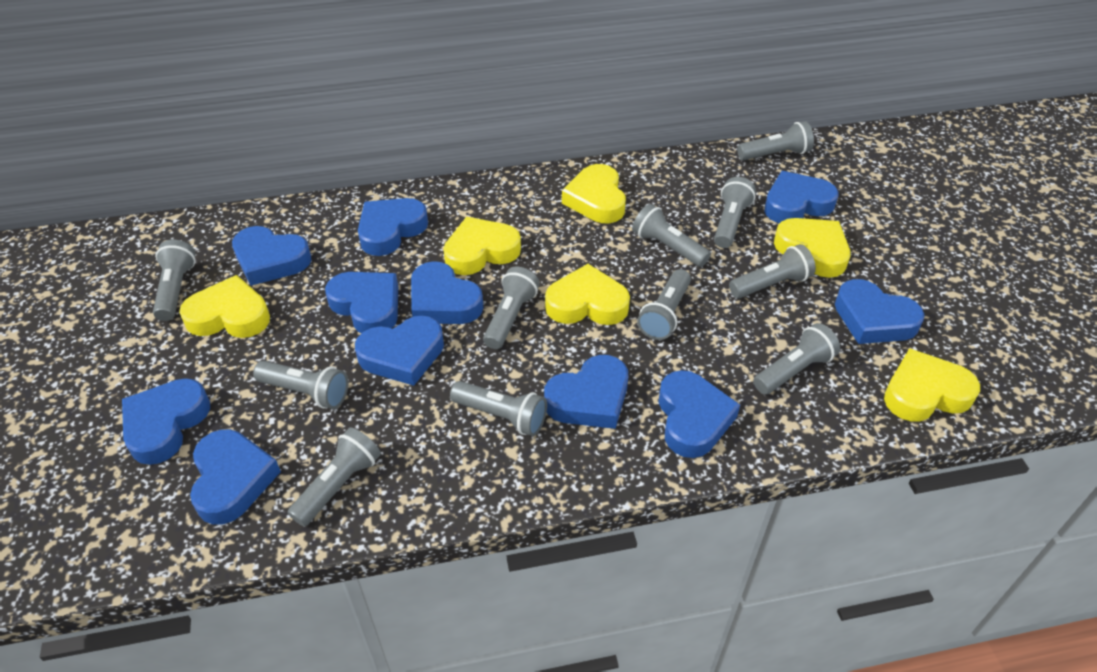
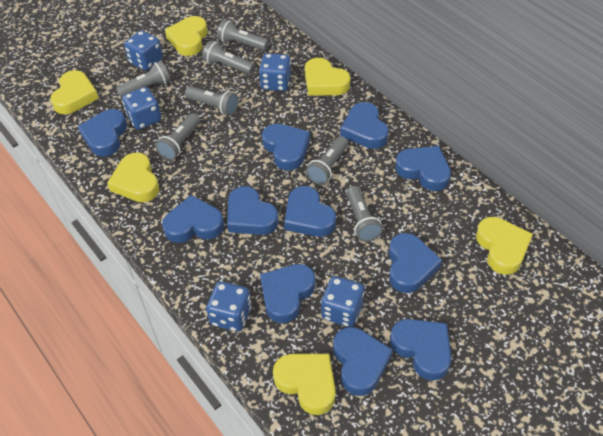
blue dice: 0 -> 5
grey flashlight: 11 -> 7

